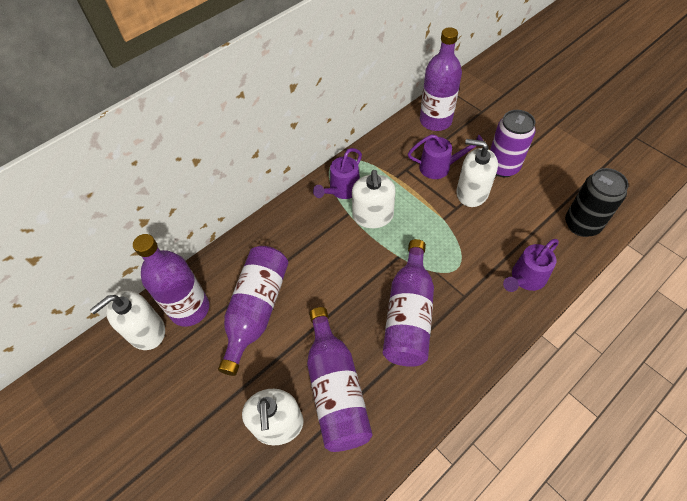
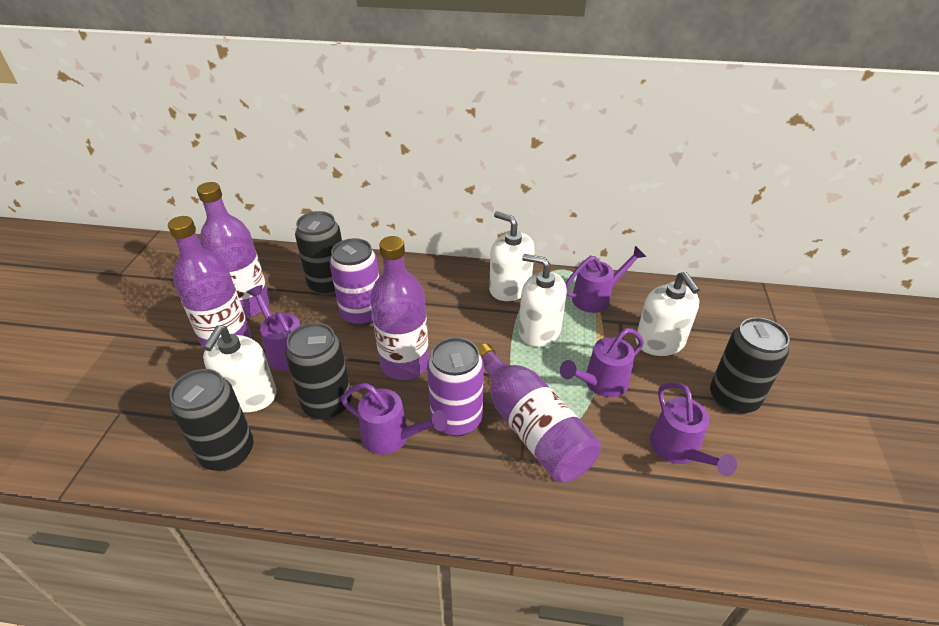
black can: 1 -> 4
purple bottle: 5 -> 4
purple can: 1 -> 2
purple watering can: 3 -> 5

